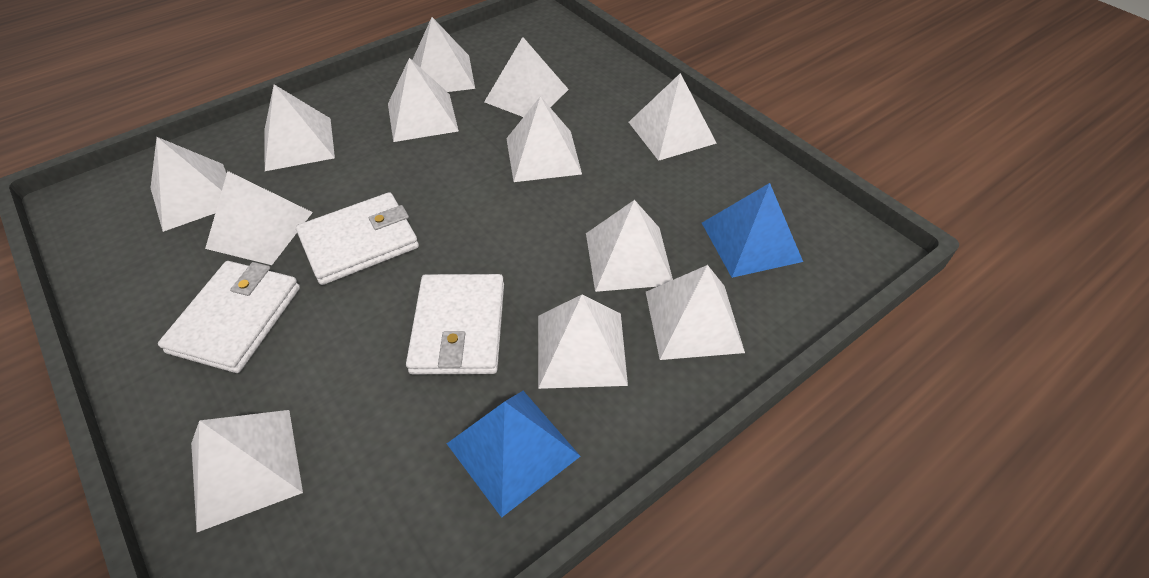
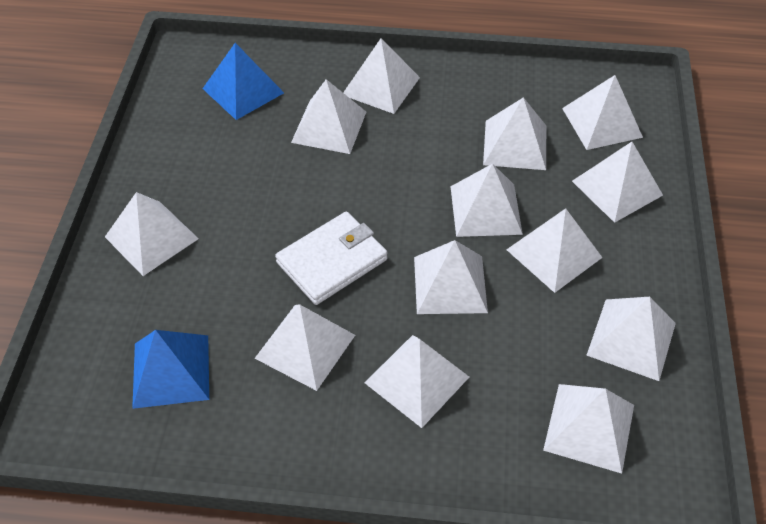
white pyramid: 12 -> 13
white wallet: 3 -> 1

